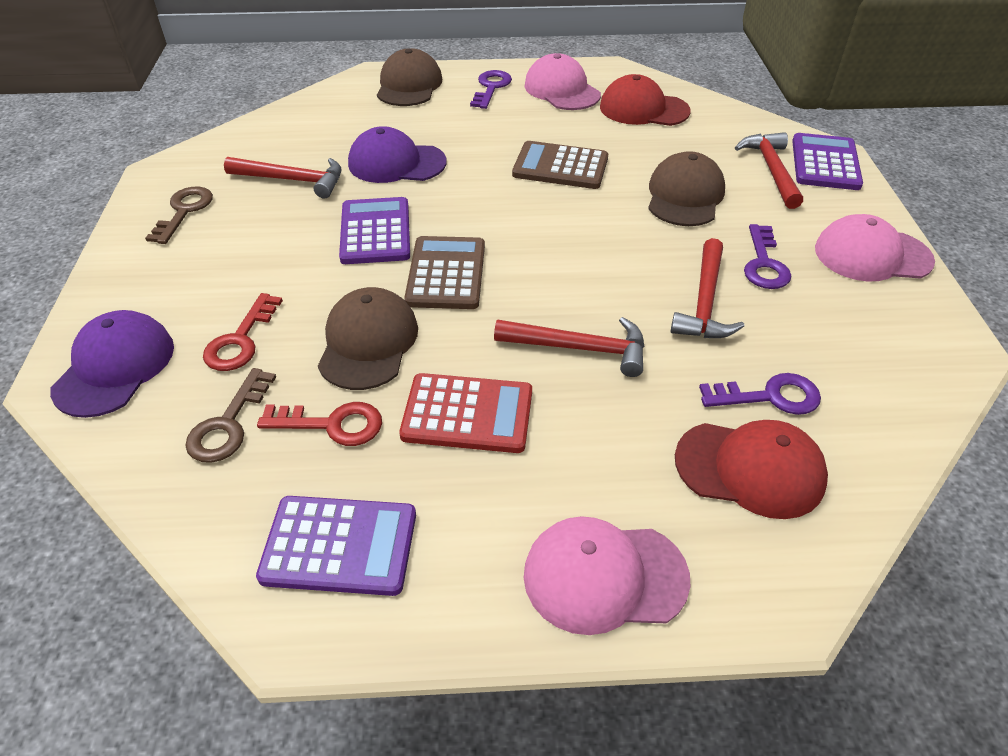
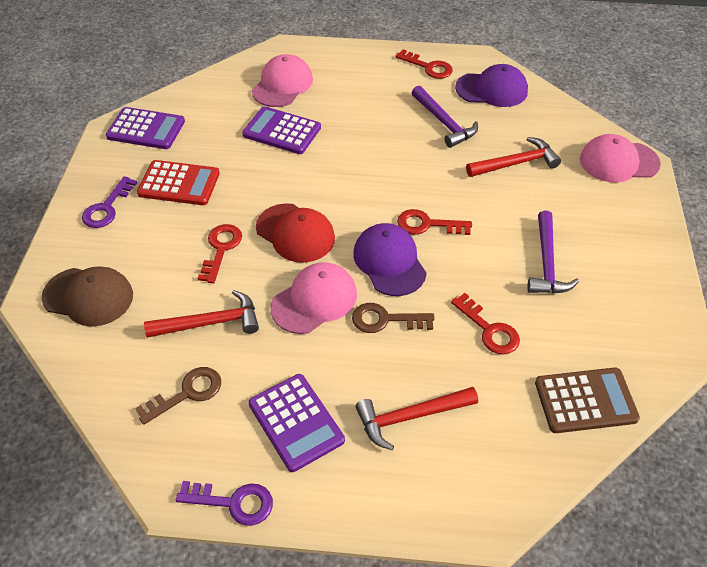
brown calculator: 2 -> 1
brown cap: 3 -> 1
purple hammer: 0 -> 2
purple key: 3 -> 2
red cap: 2 -> 1
red hammer: 4 -> 3
red key: 2 -> 4

